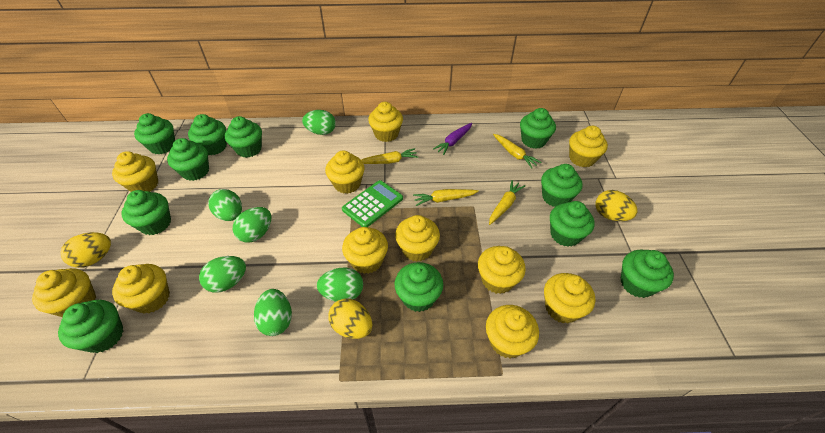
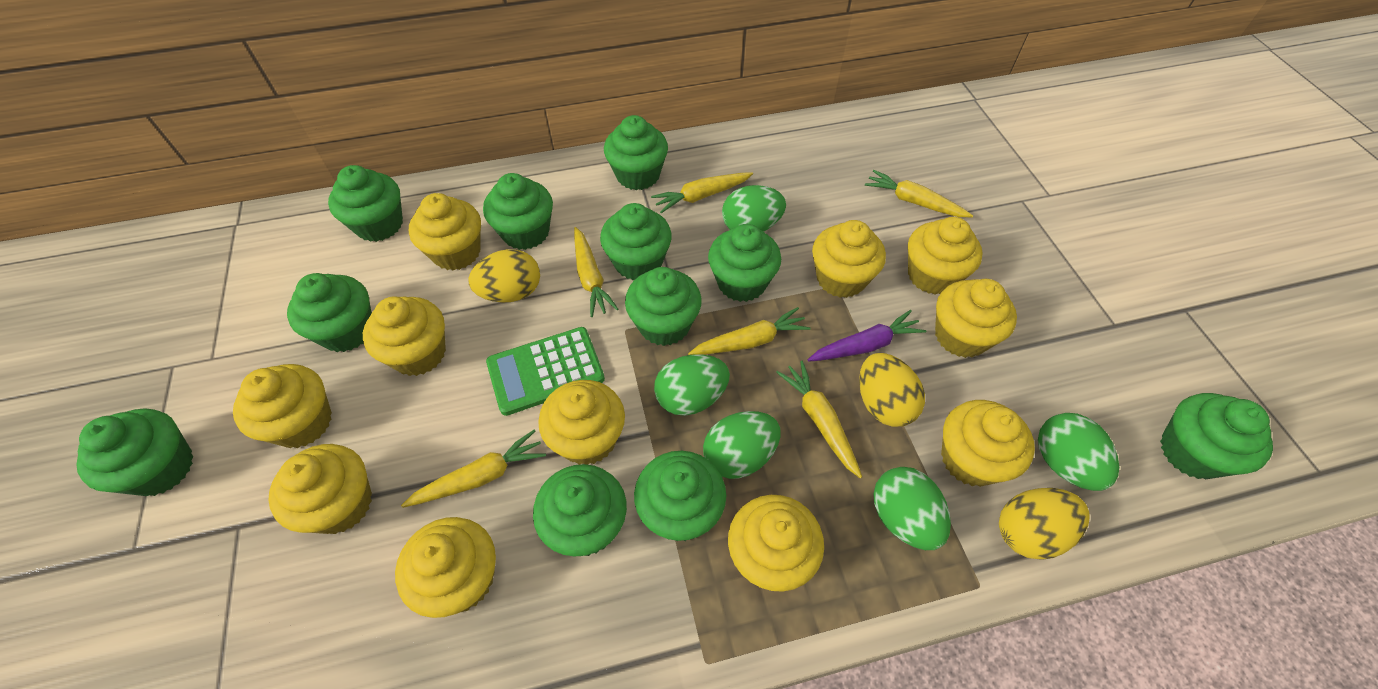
green egg: 6 -> 5
yellow carrot: 4 -> 6

